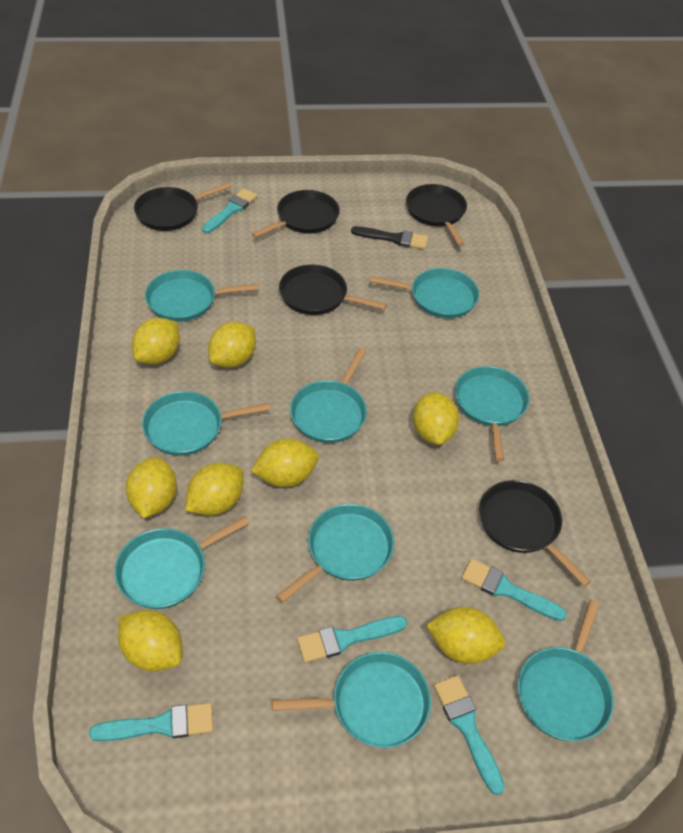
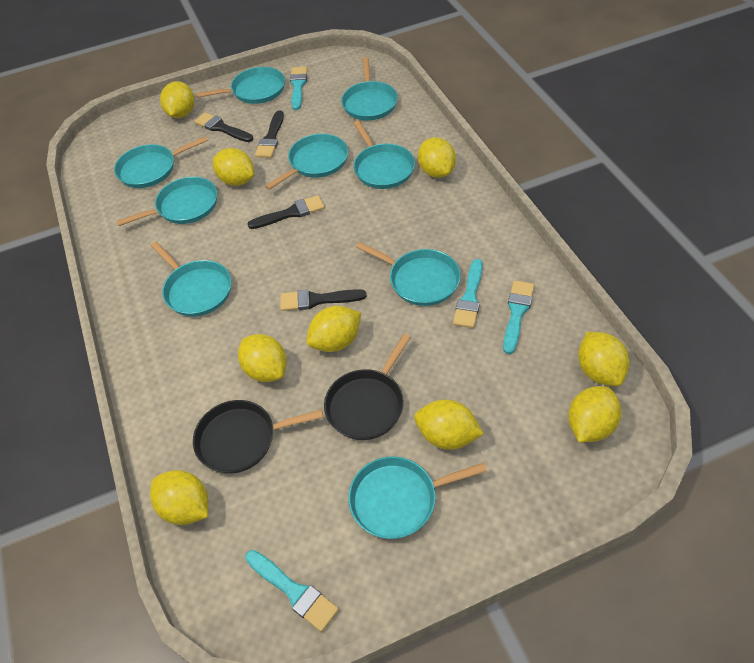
black brush: 1 -> 4
black pan: 5 -> 2
turquoise brush: 5 -> 4
yellow lemon: 8 -> 9

